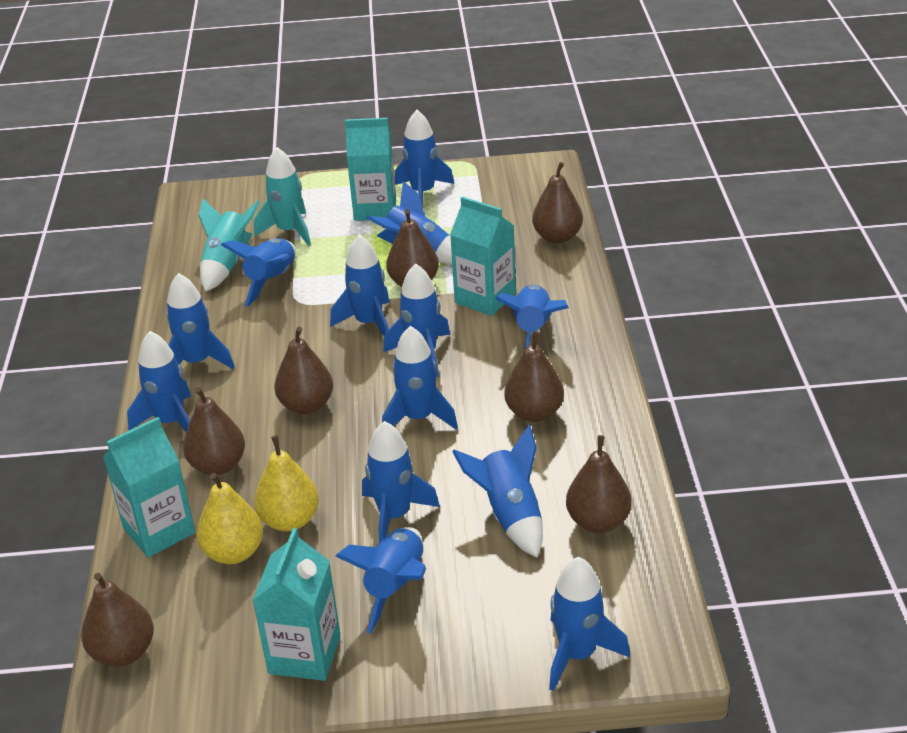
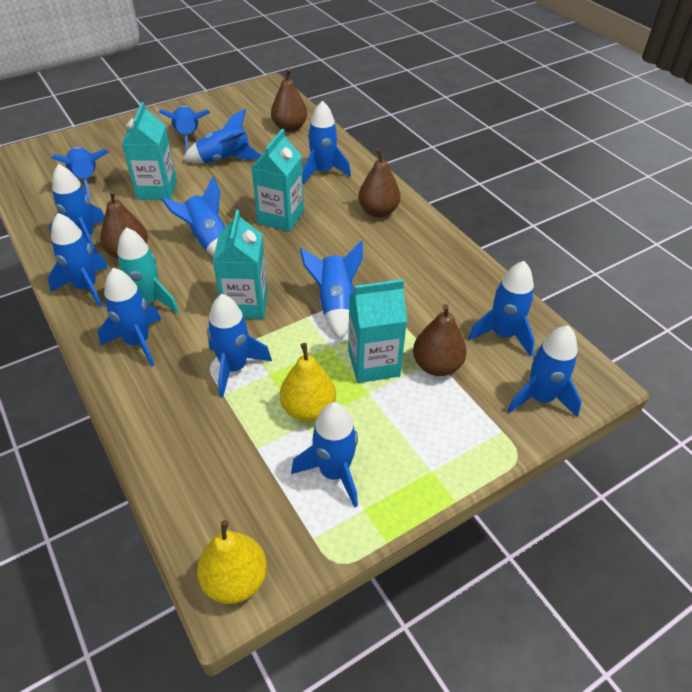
brown pear: 7 -> 4
turquoise rocket: 2 -> 1

